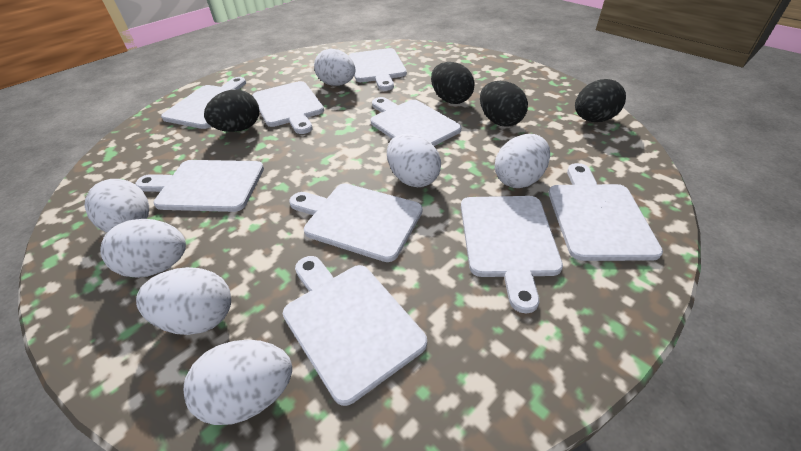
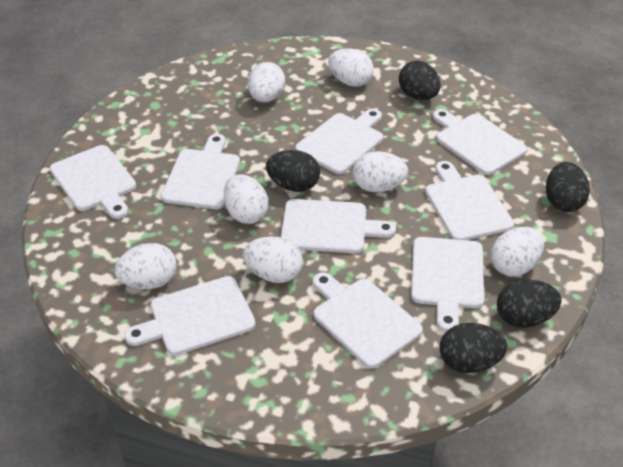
black egg: 4 -> 5

